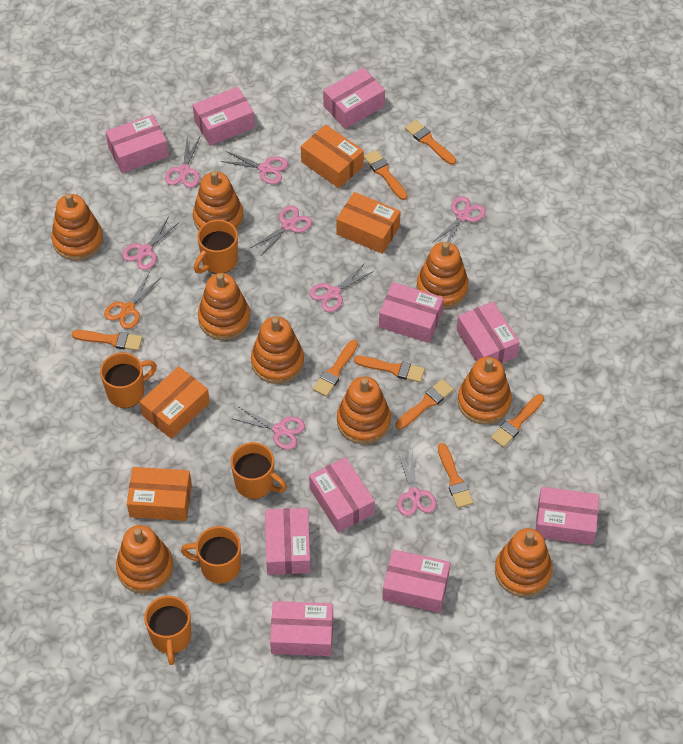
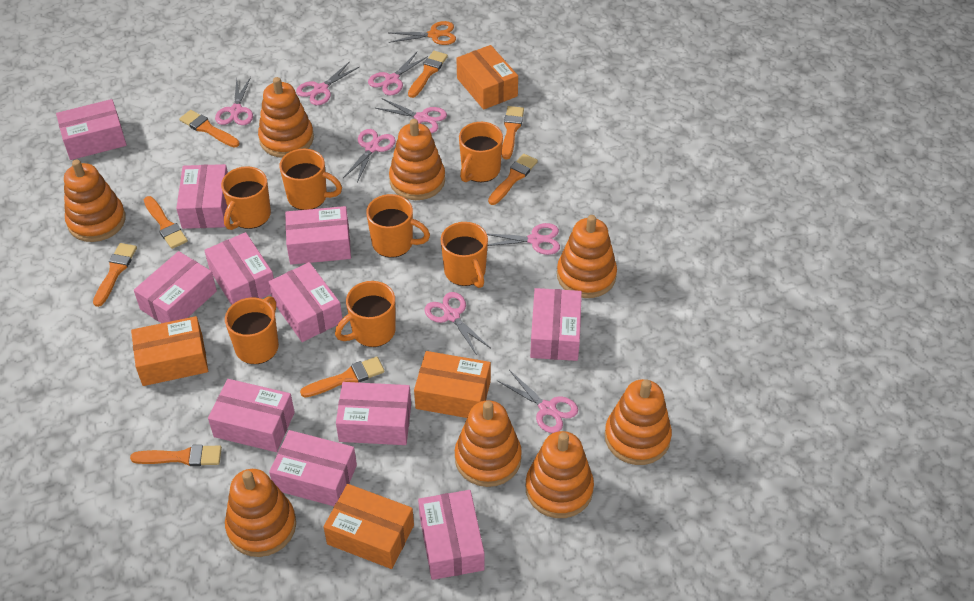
orange mug: 5 -> 7
orange stacking toy: 9 -> 8
pink box: 10 -> 11

